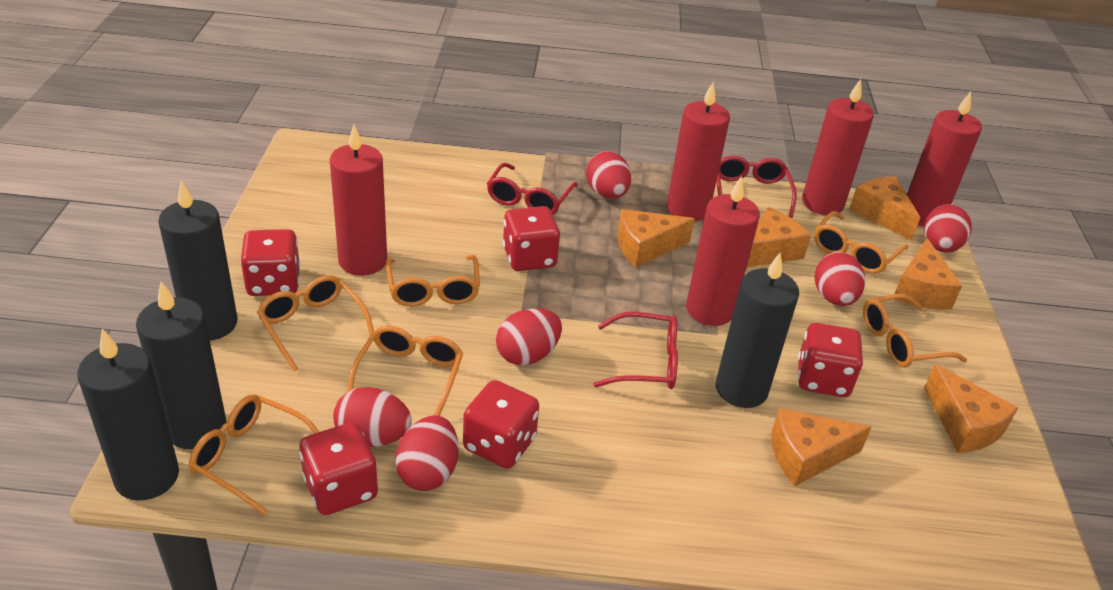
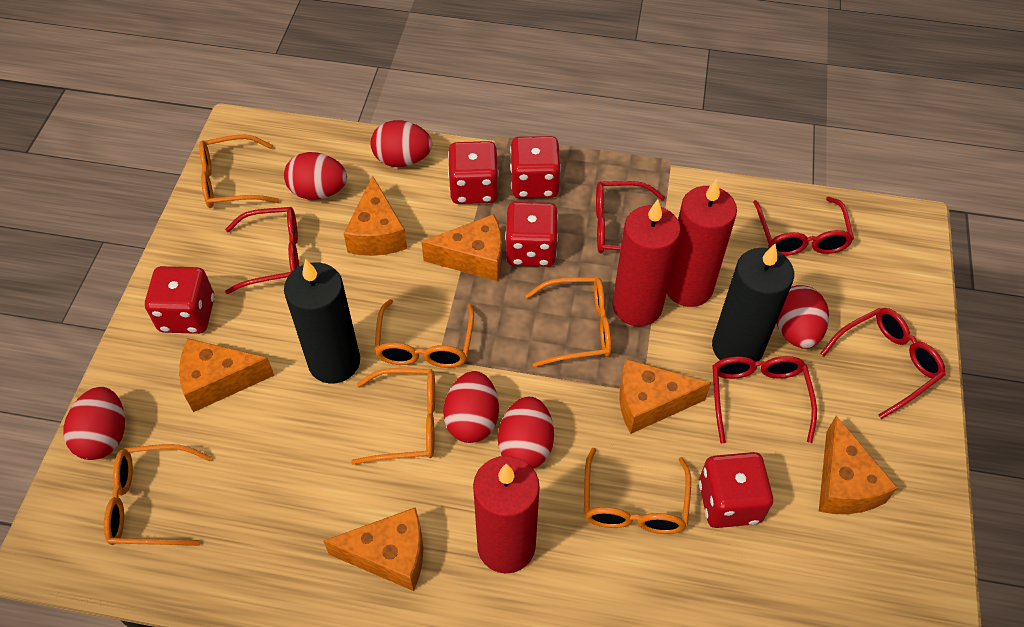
black candle: 4 -> 2
red candle: 5 -> 3
red glasses: 3 -> 5

